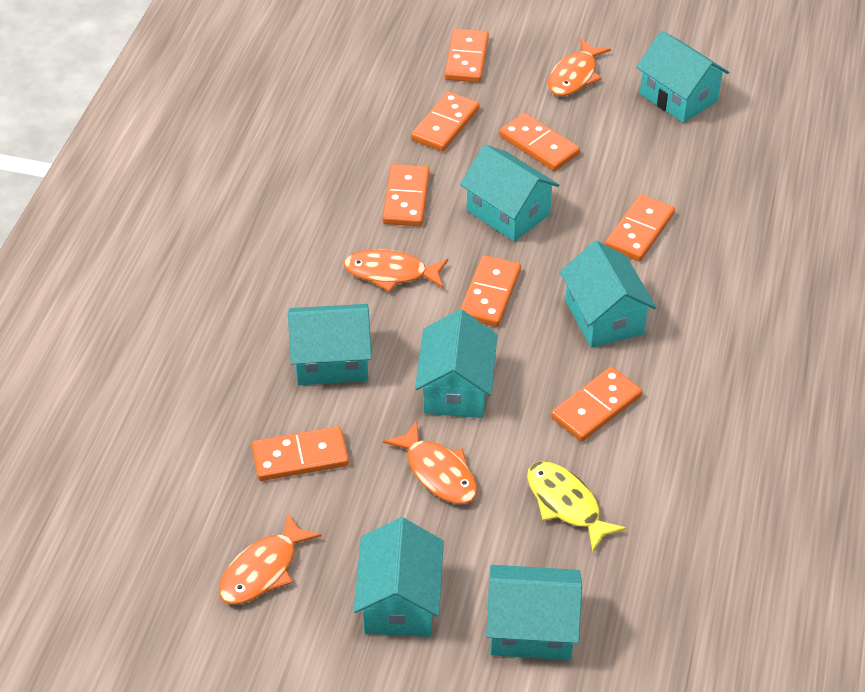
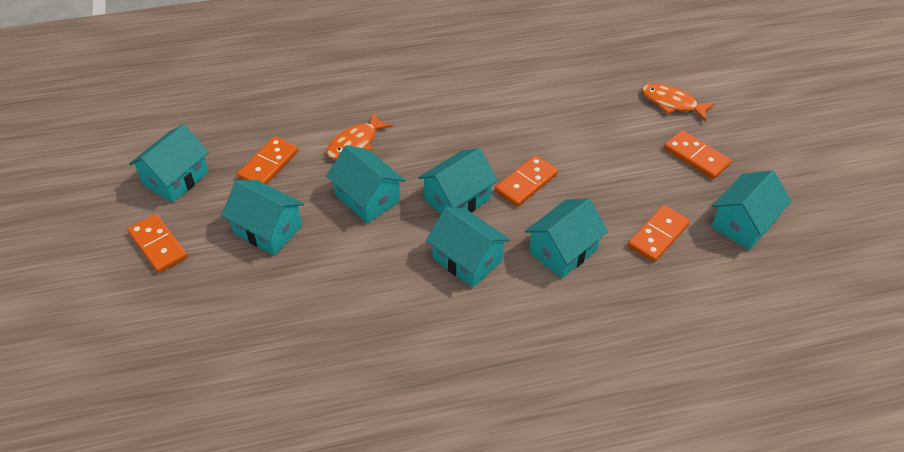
orange domino: 8 -> 5
orange fish: 4 -> 2
yellow fish: 1 -> 0

